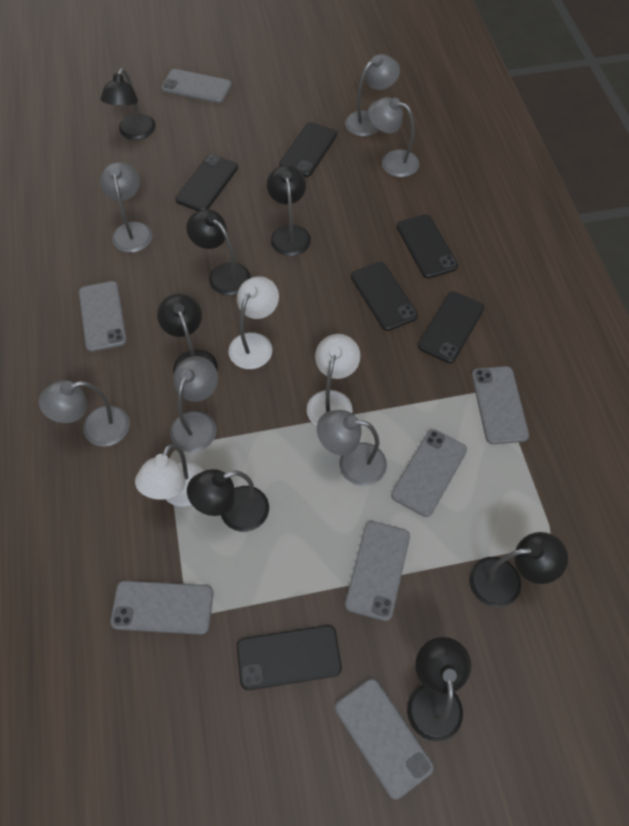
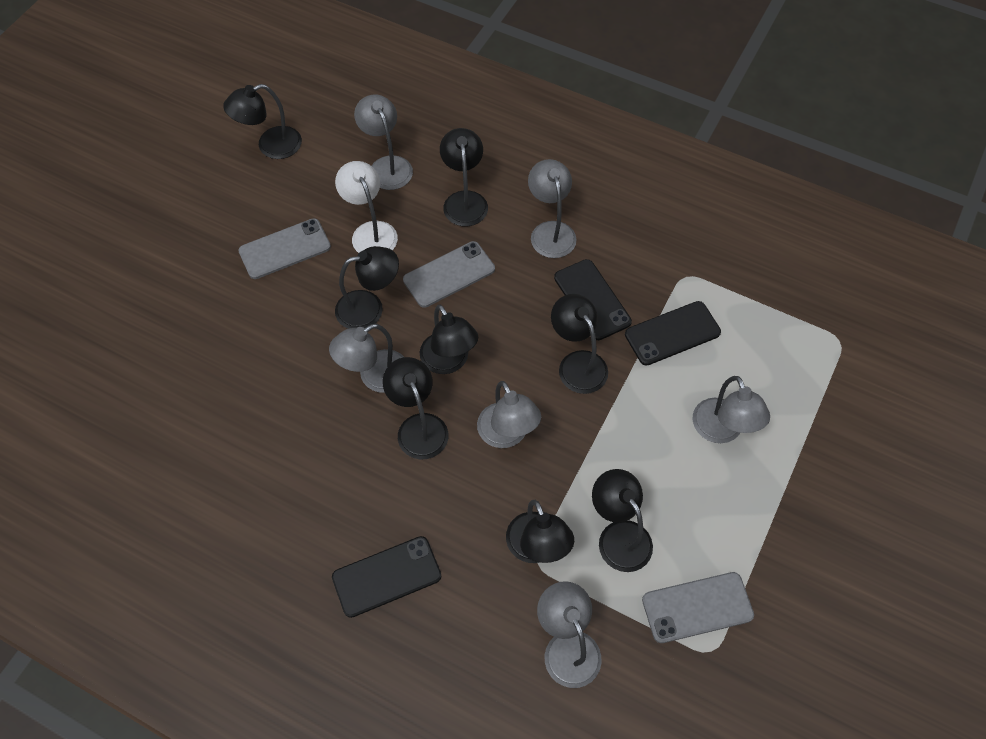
black lamp: 7 -> 8
black phone: 6 -> 3
grey phone: 7 -> 3
white lamp: 3 -> 1

